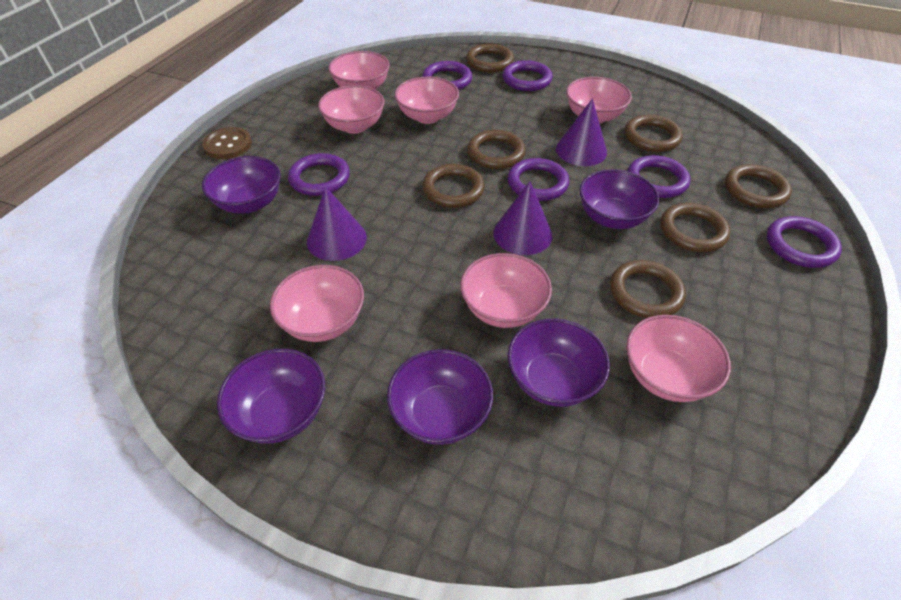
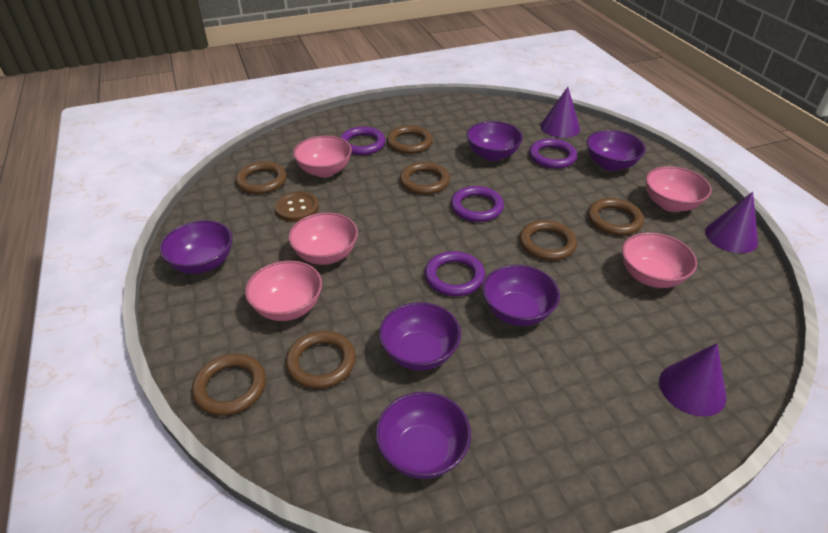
pink bowl: 7 -> 5
purple bowl: 5 -> 6
purple ring: 6 -> 4

